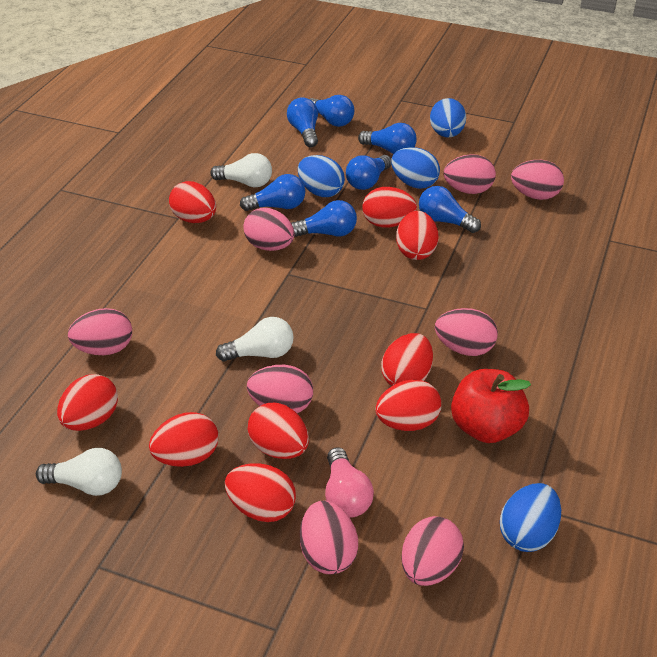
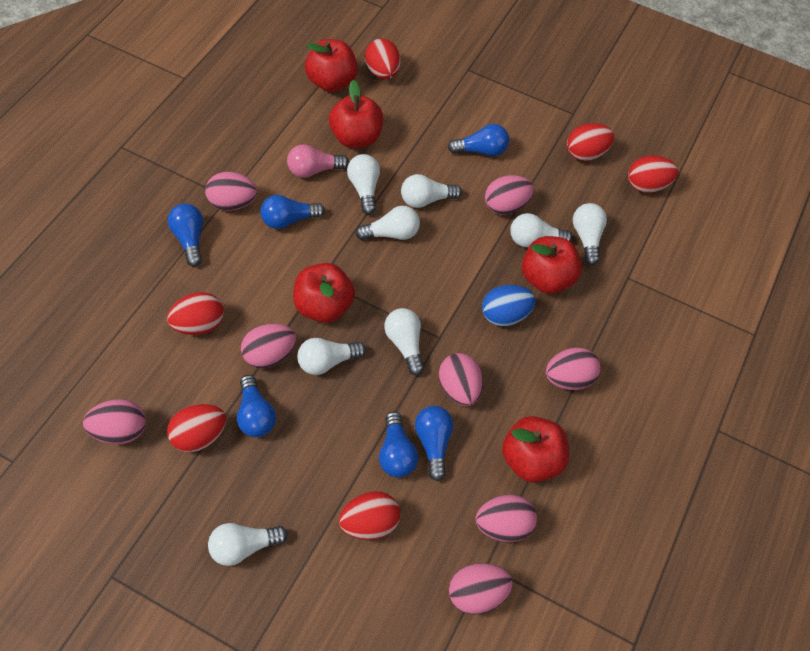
blue egg: 4 -> 1
blue light bulb: 7 -> 6
red apple: 1 -> 5
red egg: 9 -> 6
white light bulb: 3 -> 8

